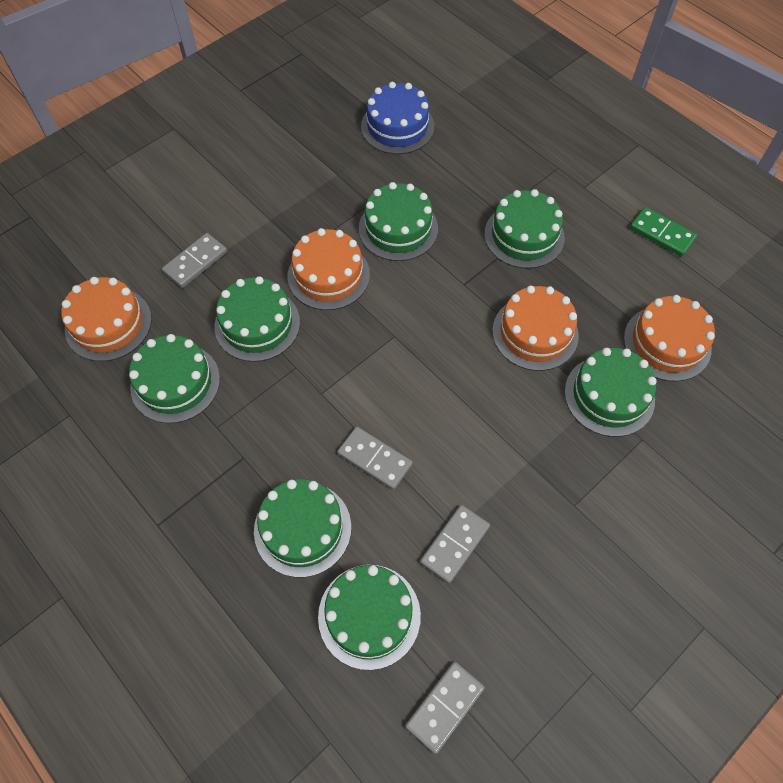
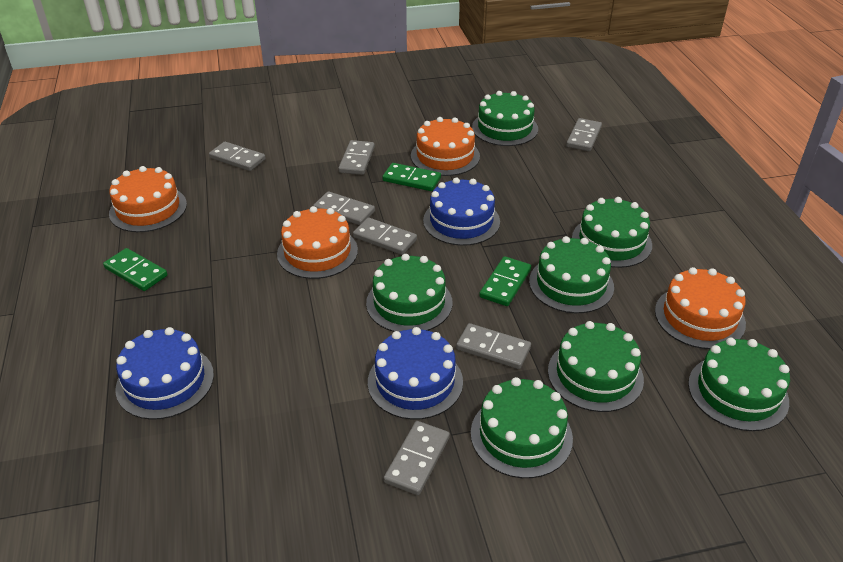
blue cake: 1 -> 3
green domino: 1 -> 3
grey domino: 4 -> 7

